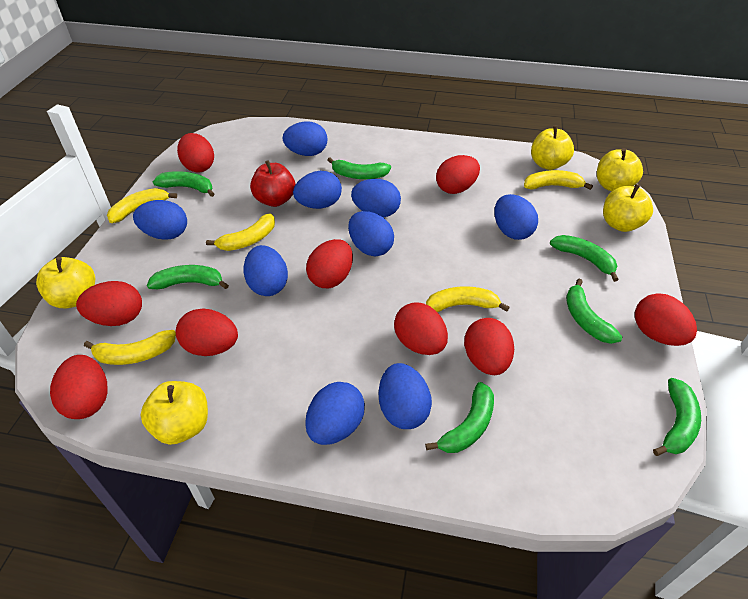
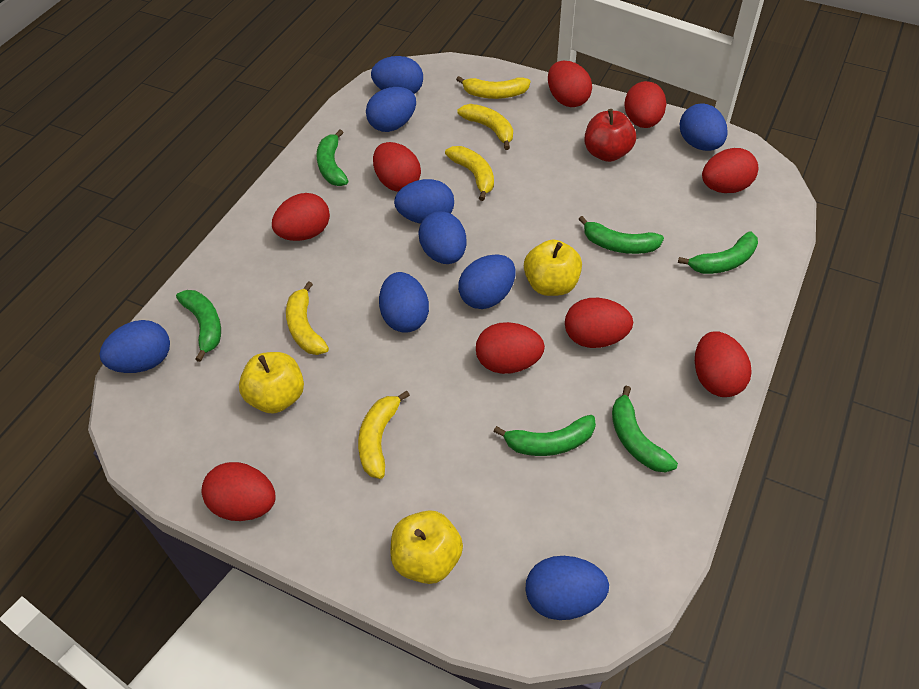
green banana: 7 -> 6
yellow apple: 5 -> 3

